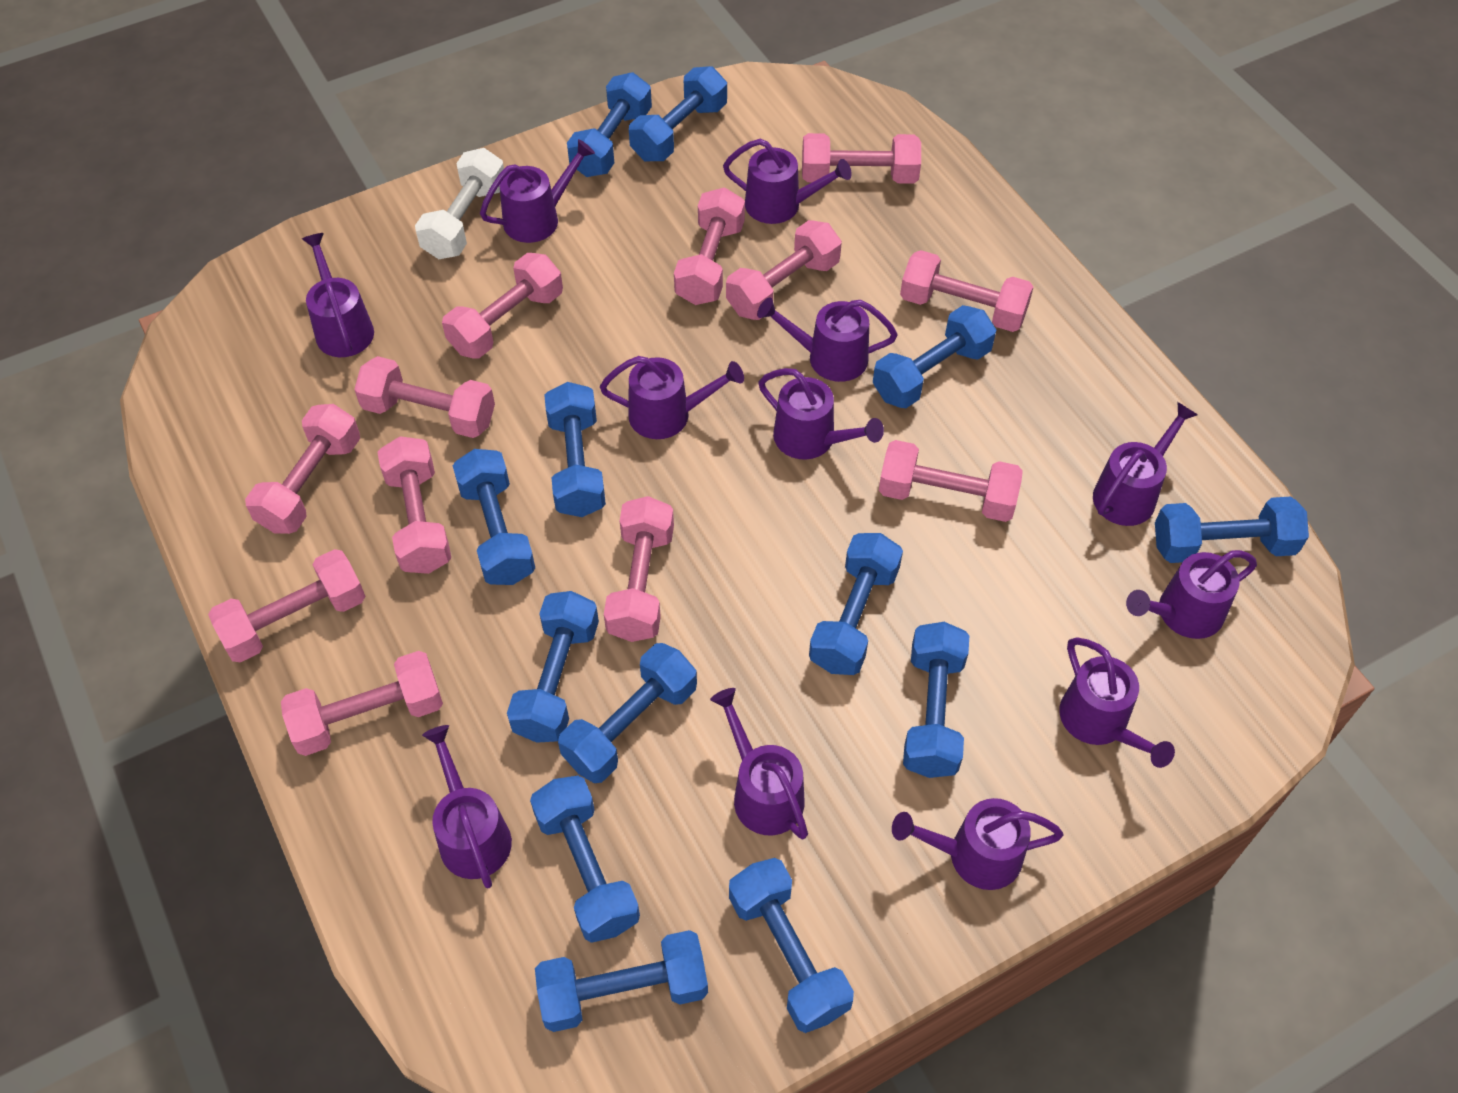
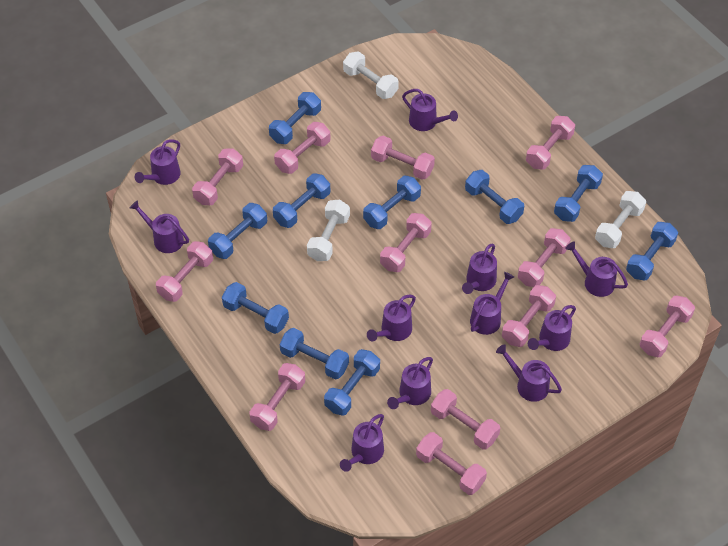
blue dumbbell: 13 -> 10
purple watering can: 12 -> 11
white dumbbell: 1 -> 3

